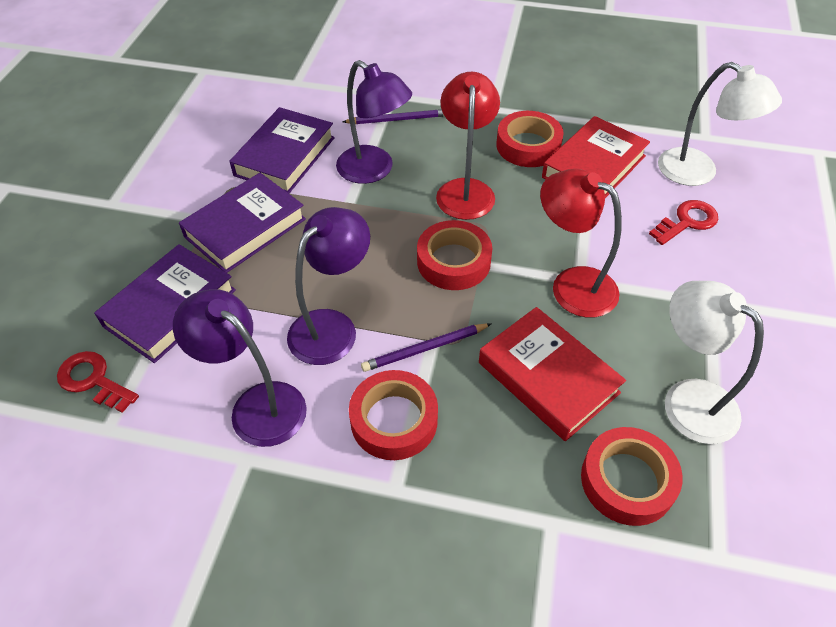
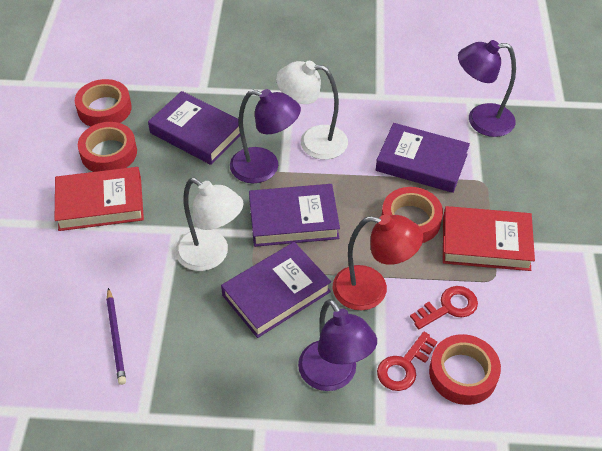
purple book: 3 -> 4
purple pencil: 2 -> 1
red lamp: 2 -> 1

